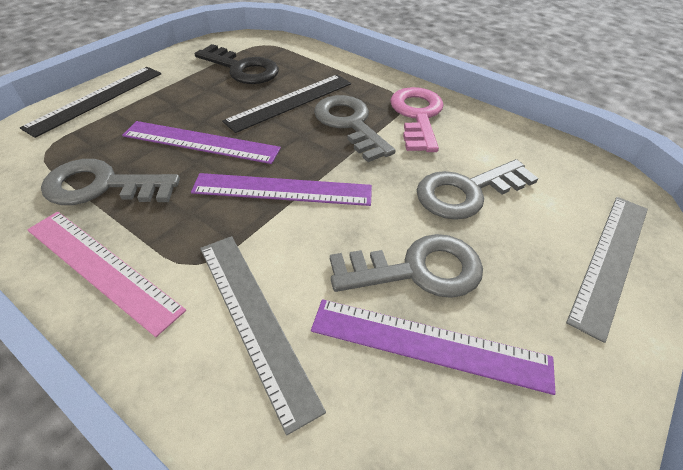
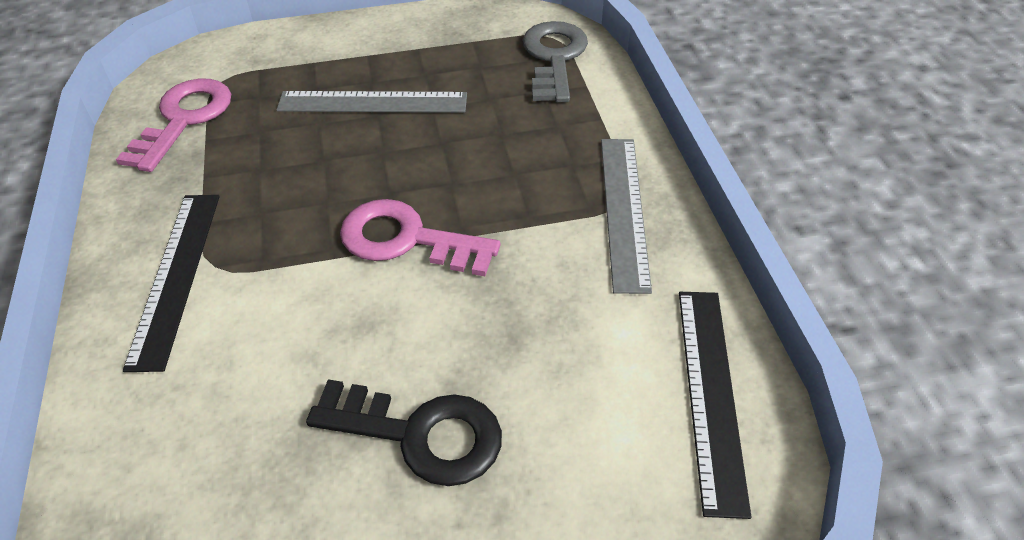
grey key: 4 -> 1
pink key: 1 -> 2
pink ruler: 1 -> 0
purple ruler: 3 -> 0

